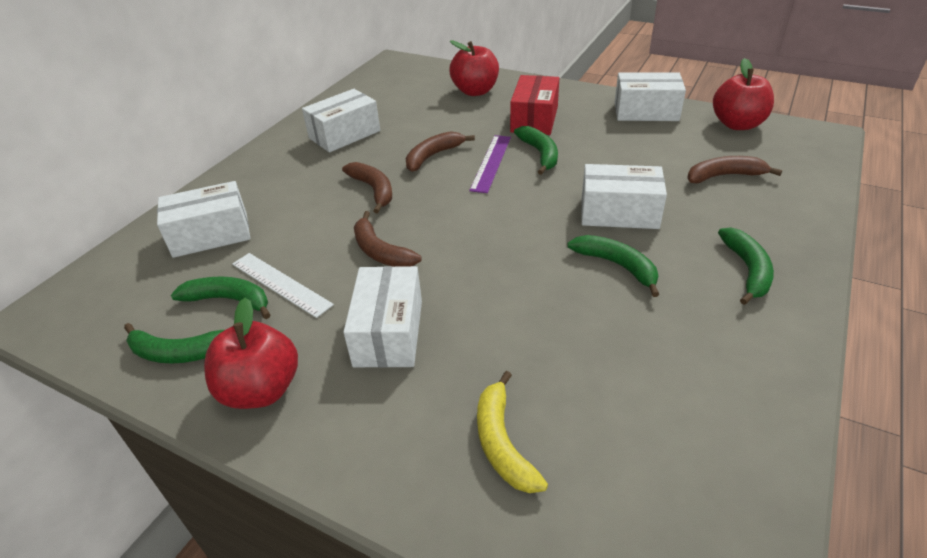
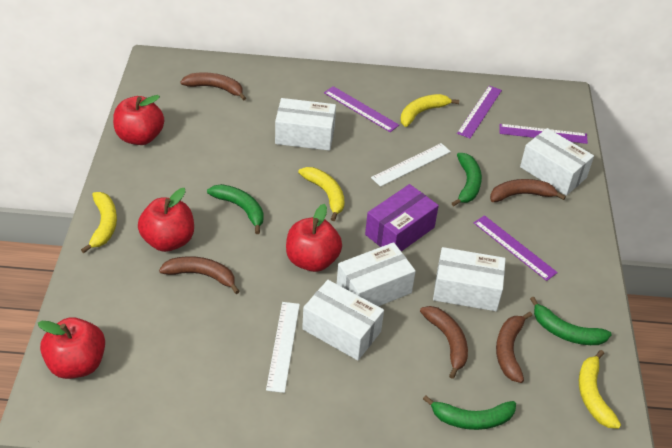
brown banana: 4 -> 5
green banana: 5 -> 4
purple box: 0 -> 1
purple ruler: 1 -> 4
red apple: 3 -> 4
red box: 1 -> 0
white ruler: 1 -> 2
yellow banana: 1 -> 4

